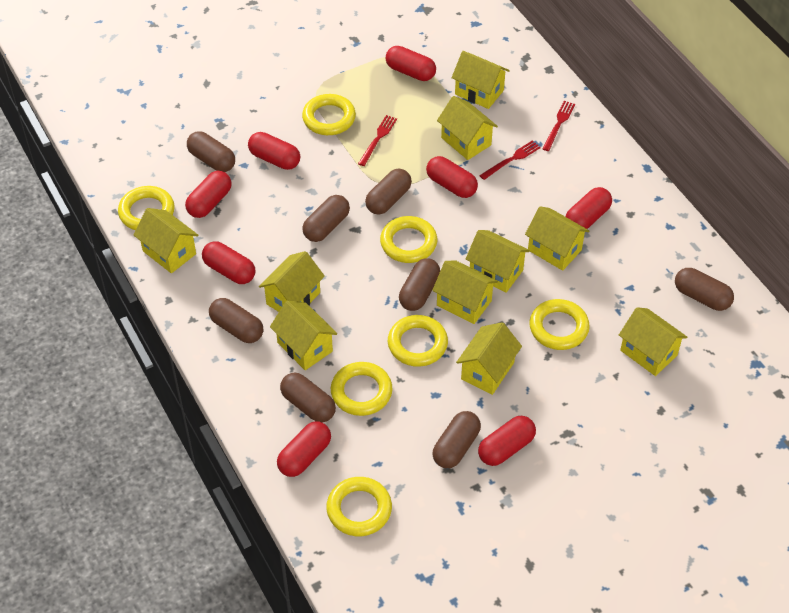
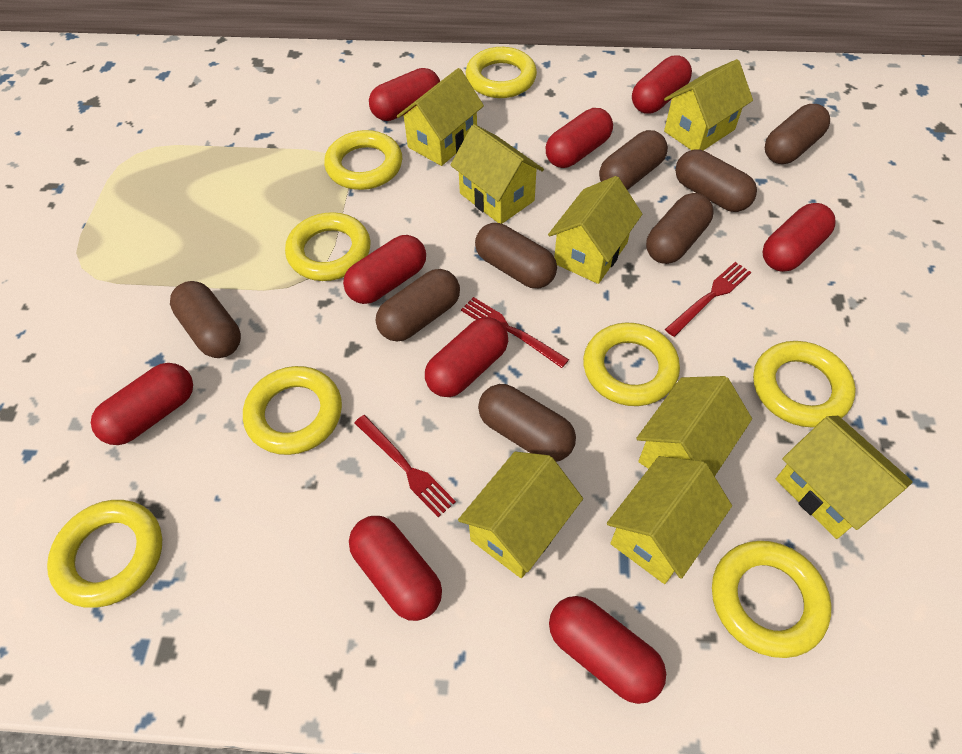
red capsule: 8 -> 9
yellow house: 10 -> 8
yellow ring: 7 -> 8

